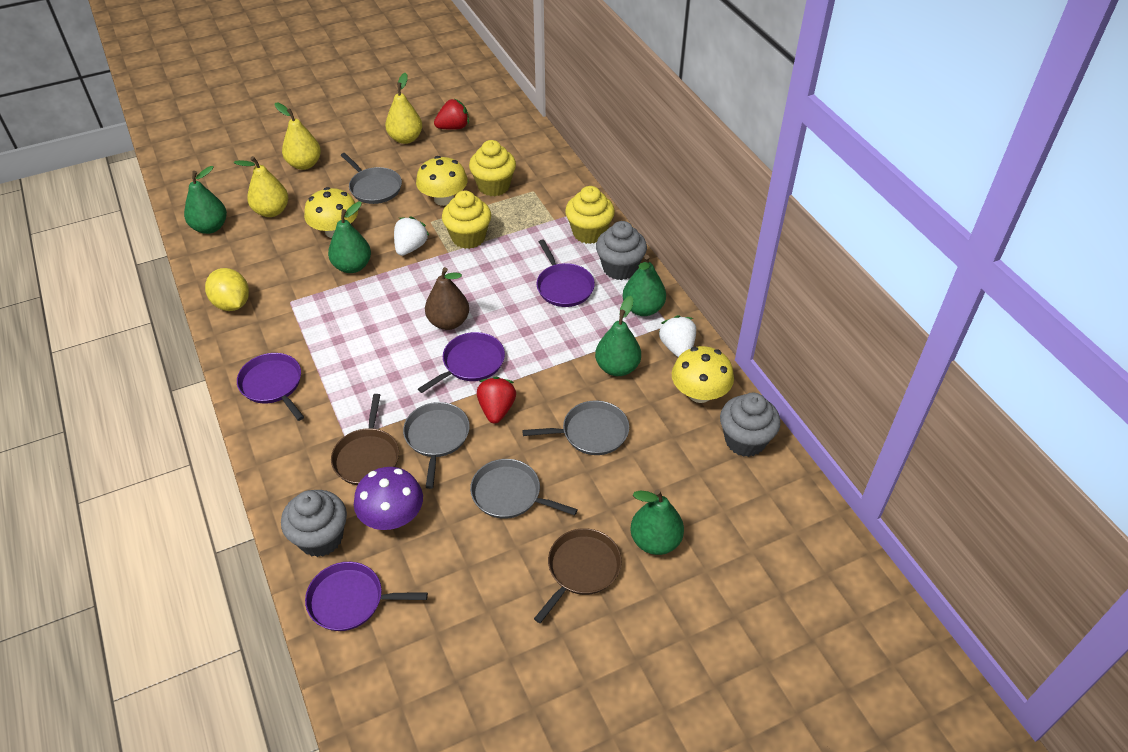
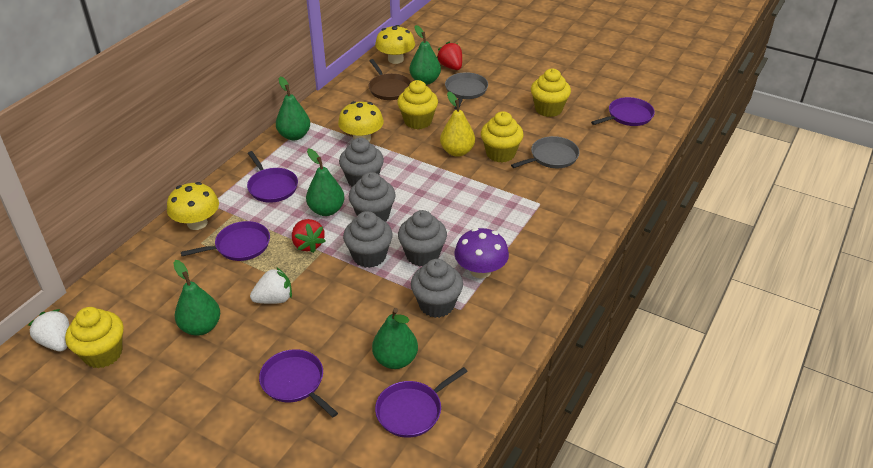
brown pan: 2 -> 1
brown pear: 1 -> 0
grey cupcake: 3 -> 5
grey pan: 4 -> 2
purple pan: 4 -> 5
yellow cupcake: 3 -> 4
yellow lemon: 1 -> 0
yellow pear: 3 -> 1

